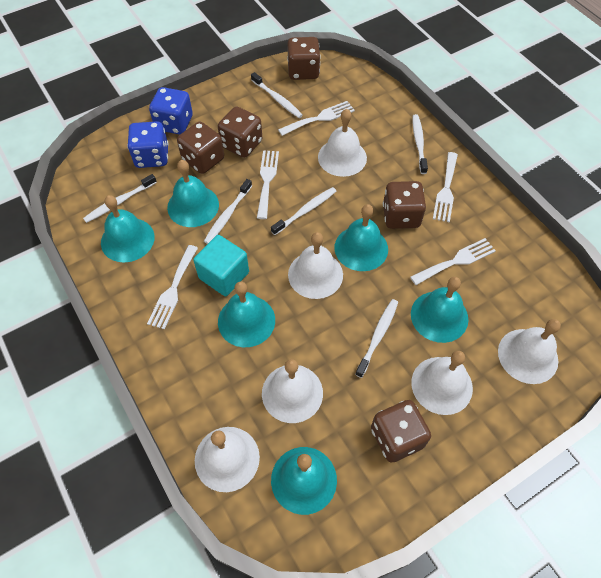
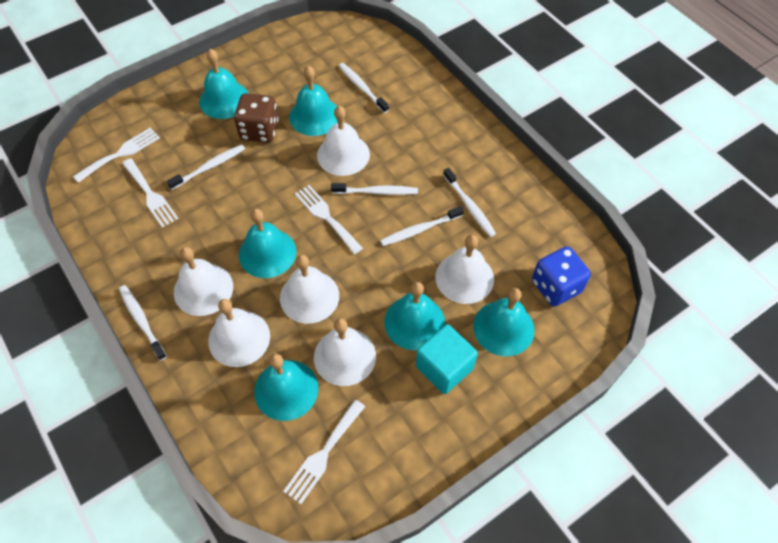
blue dice: 2 -> 1
brown dice: 5 -> 1
white fork: 5 -> 4

